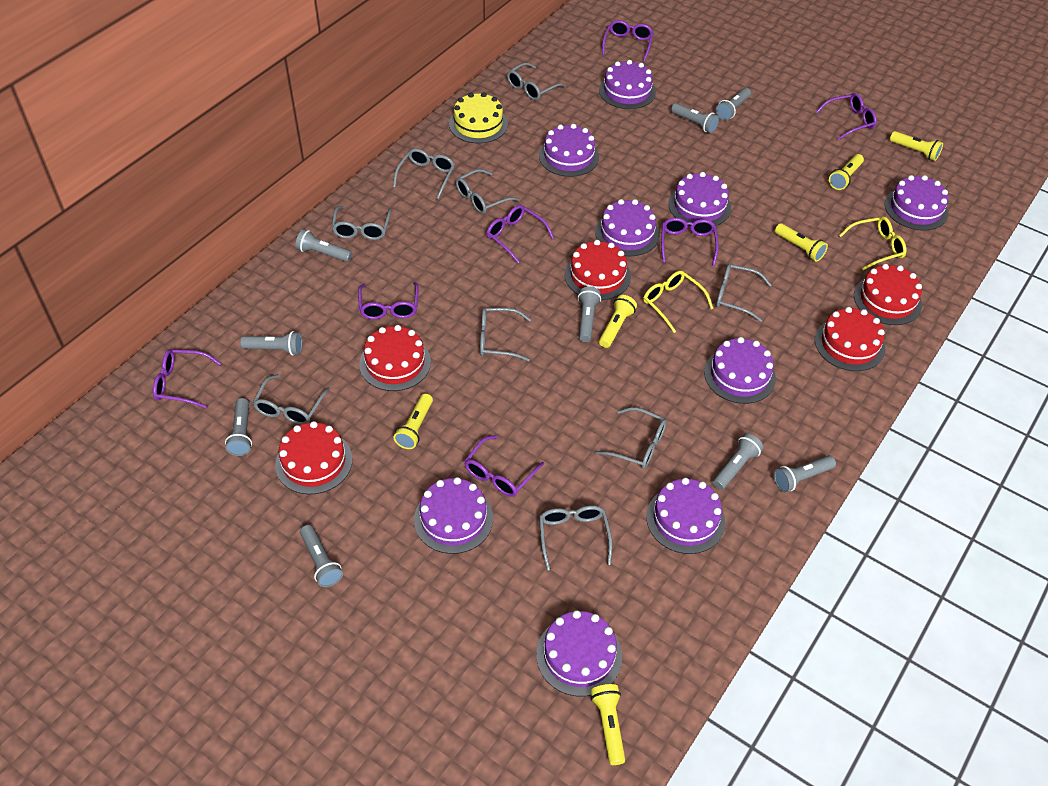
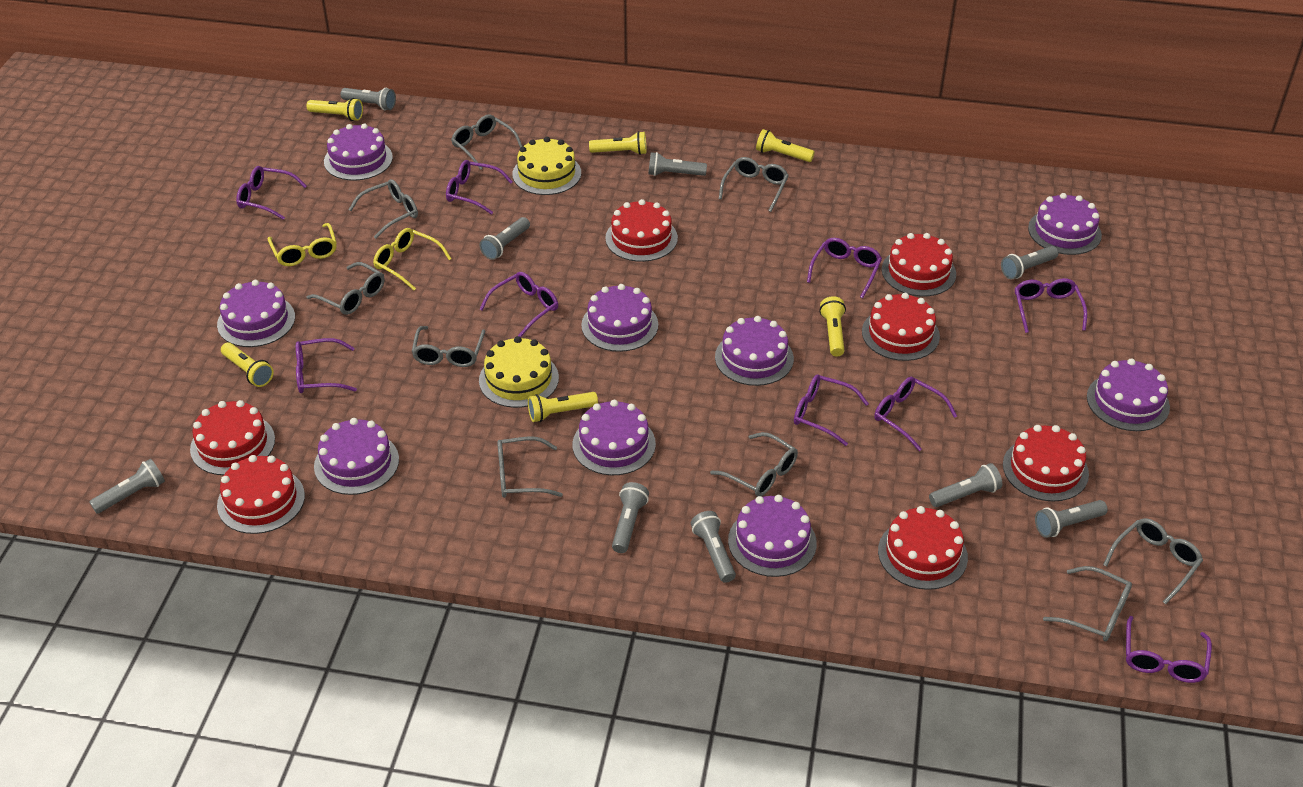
purple glasses: 7 -> 9
red cake: 5 -> 7
yellow cake: 1 -> 2

